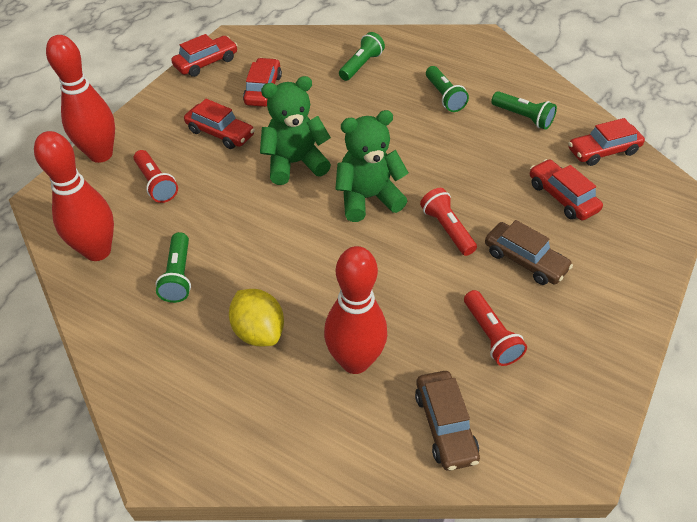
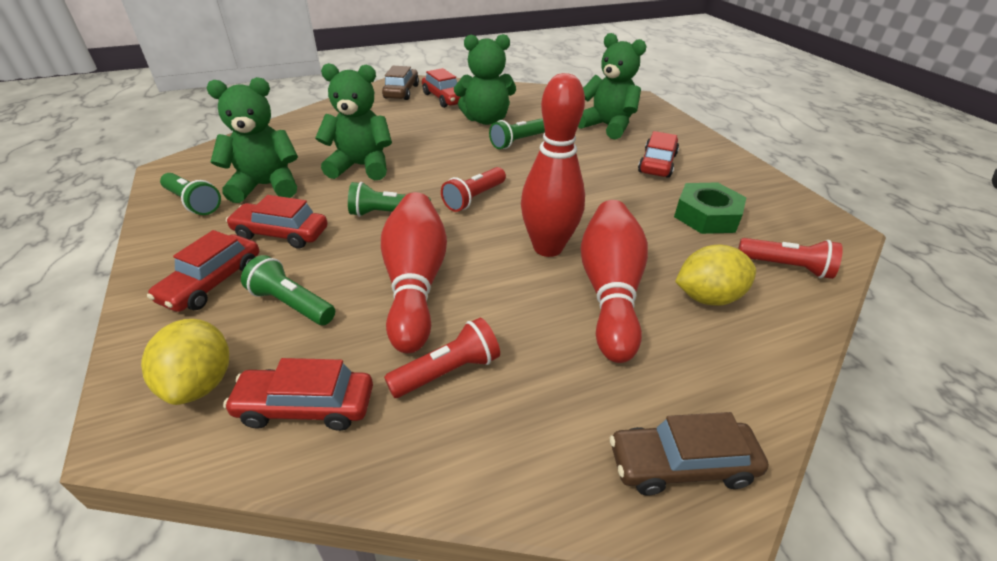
green nut: 0 -> 1
green teddy bear: 2 -> 4
yellow lemon: 1 -> 2

